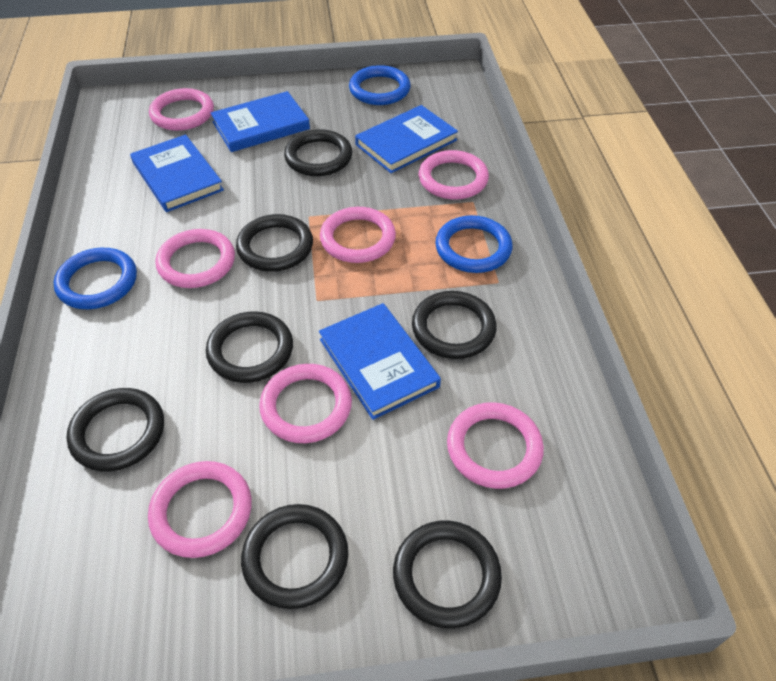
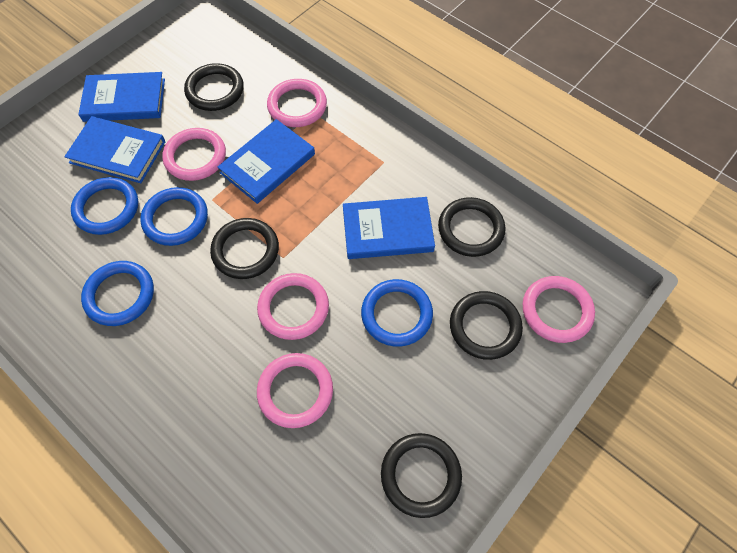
black ring: 7 -> 5
blue ring: 3 -> 4
pink ring: 7 -> 5

